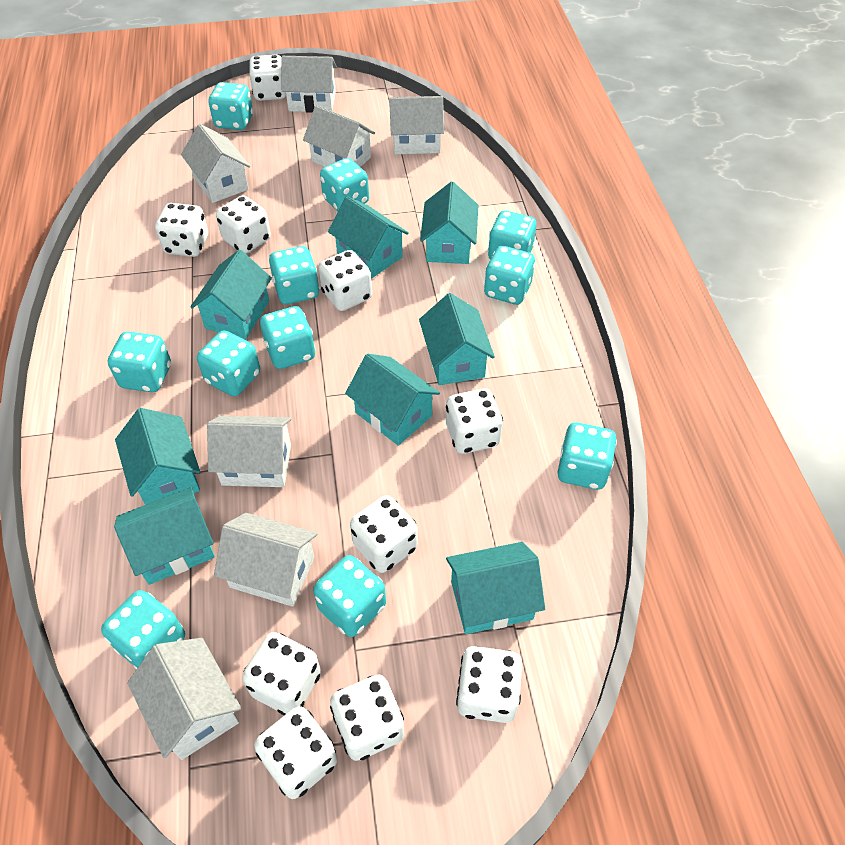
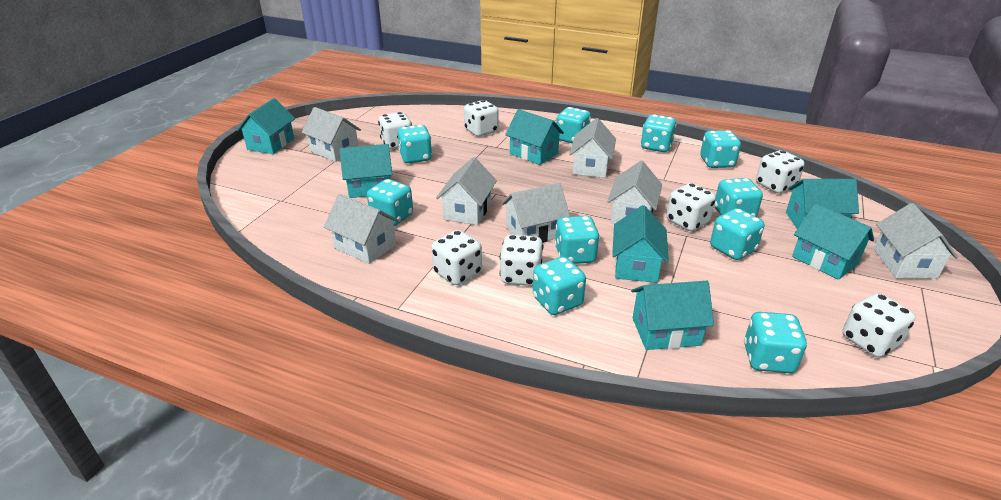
turquoise dice: 11 -> 10
turquoise house: 8 -> 7
white dice: 10 -> 7

